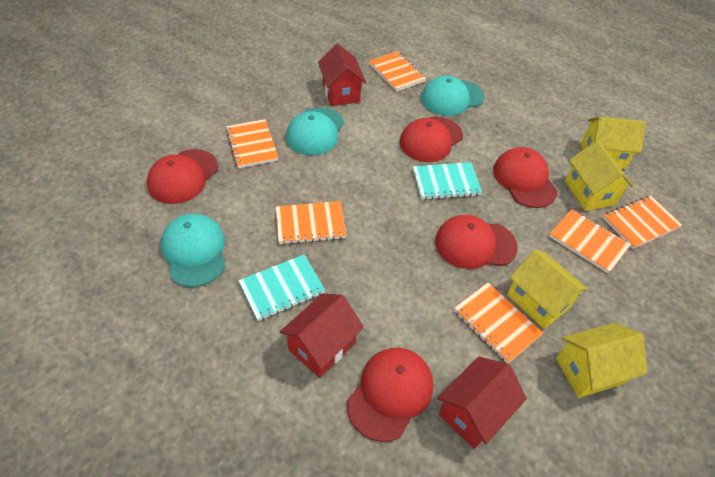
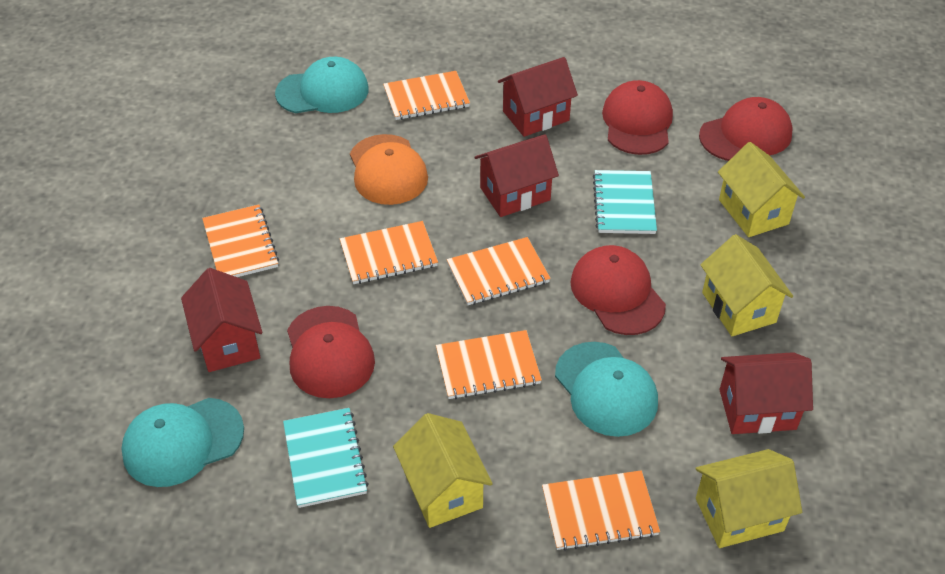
orange cap: 0 -> 1
red cap: 5 -> 4
red house: 3 -> 4

